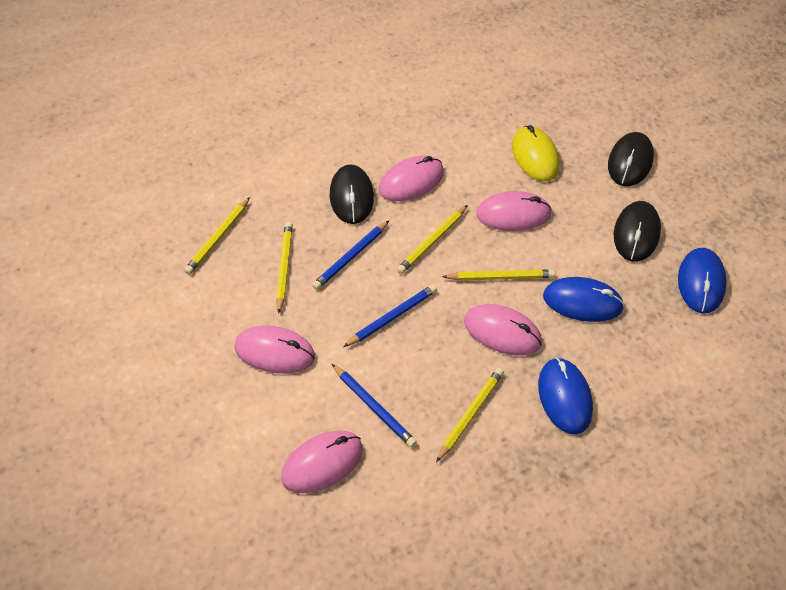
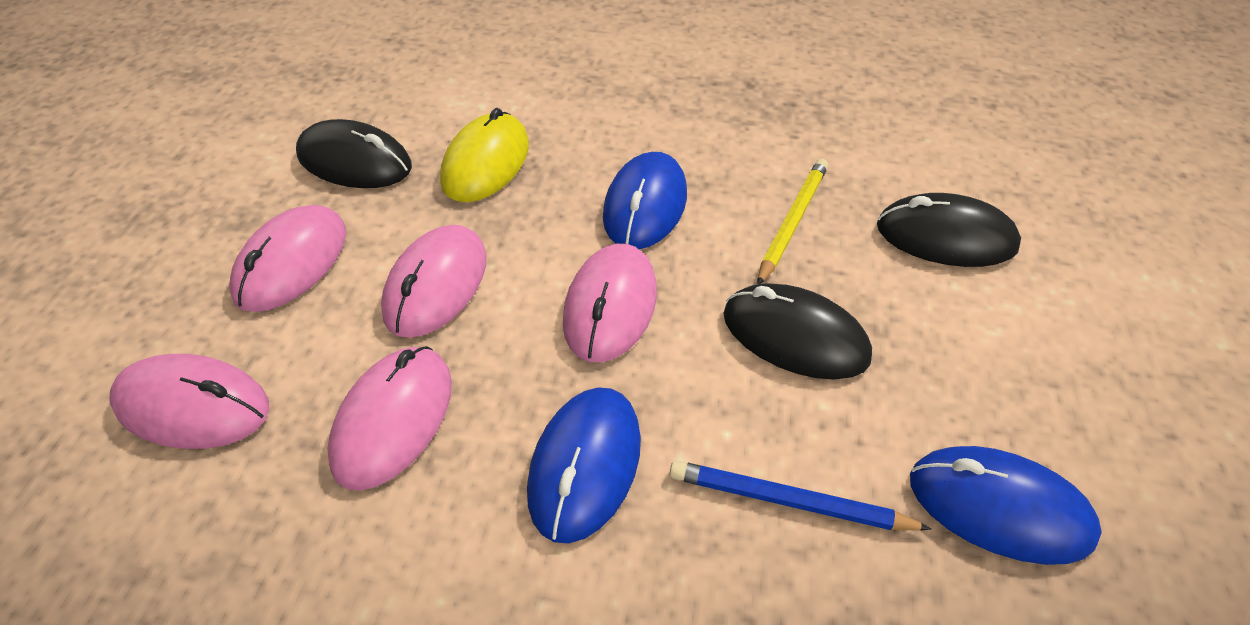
blue pencil: 3 -> 1
yellow pencil: 5 -> 1

